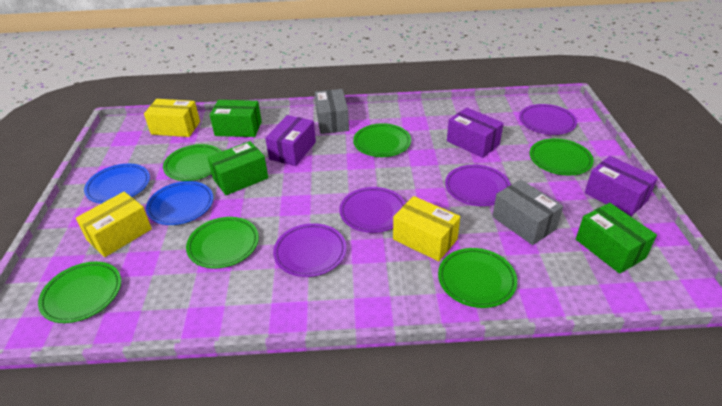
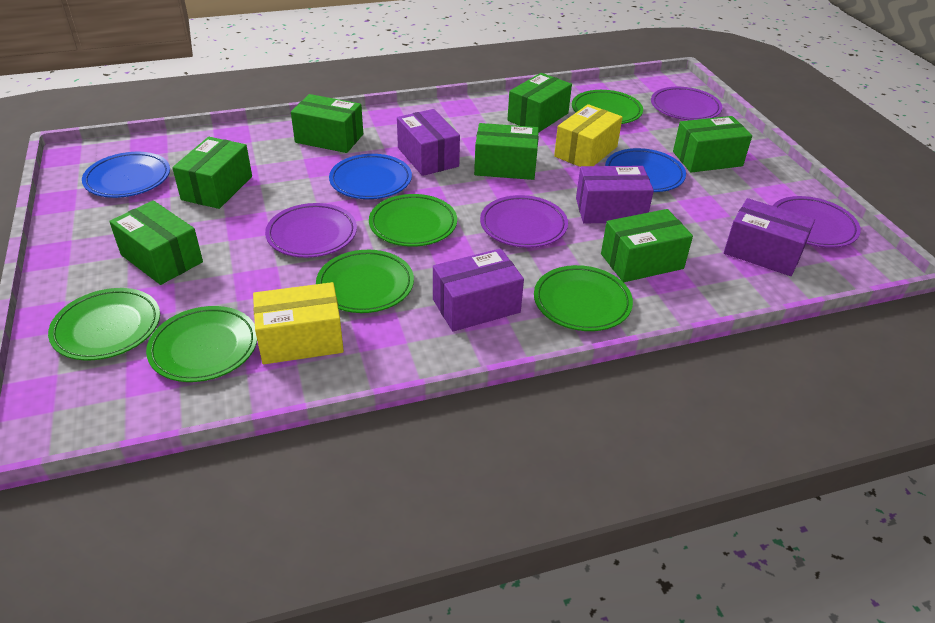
blue plate: 2 -> 3
green box: 3 -> 7
grey box: 2 -> 0
purple box: 3 -> 4
yellow box: 3 -> 2

